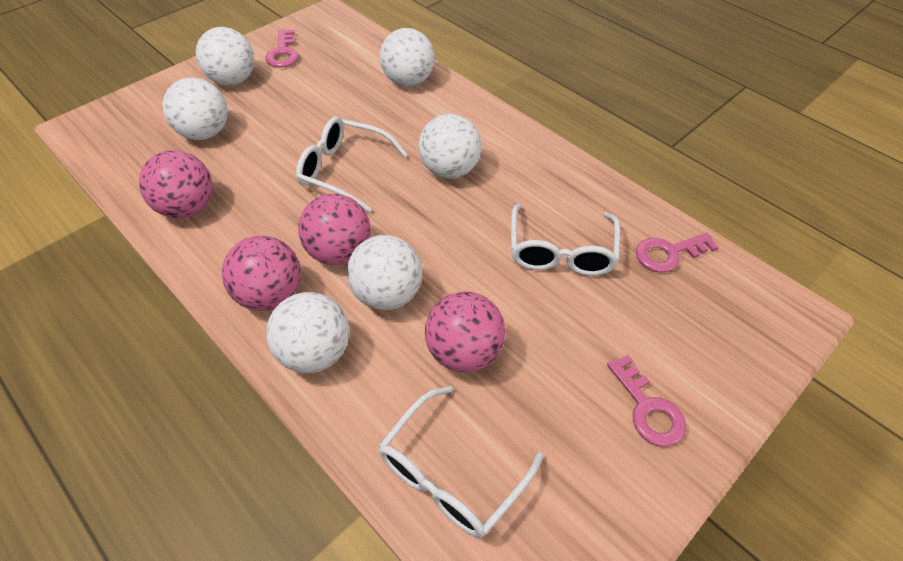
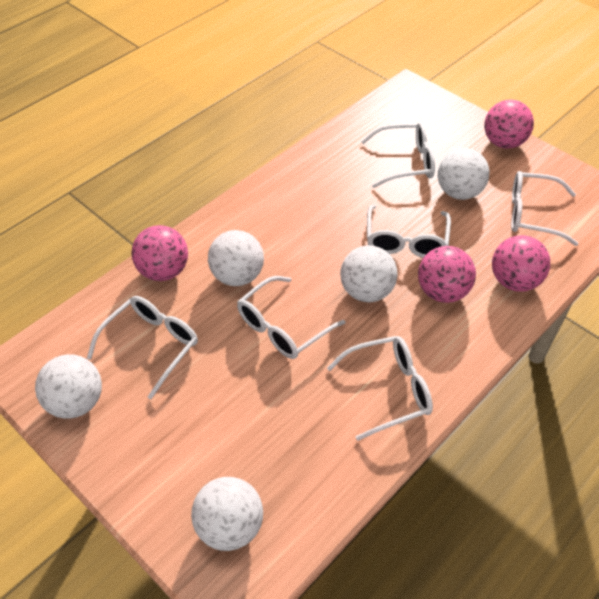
pink key: 3 -> 0
white ball: 6 -> 5
white glasses: 3 -> 6

